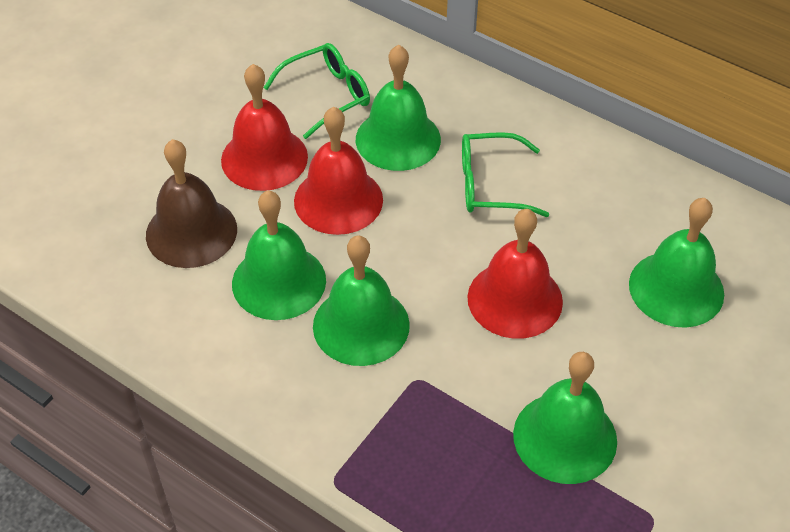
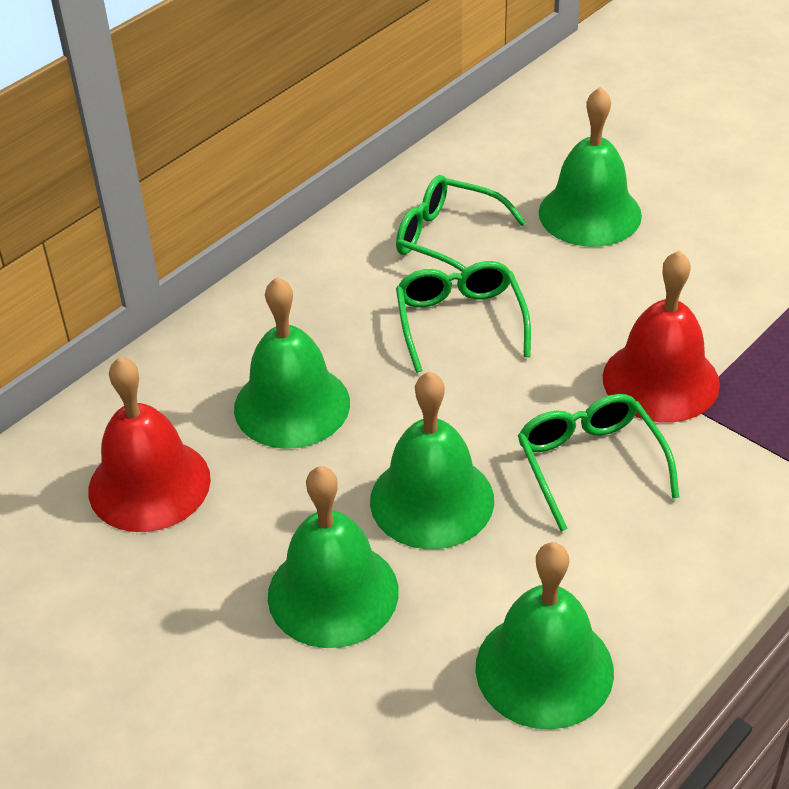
brown bell: 1 -> 0
green glasses: 2 -> 3
red bell: 3 -> 2

